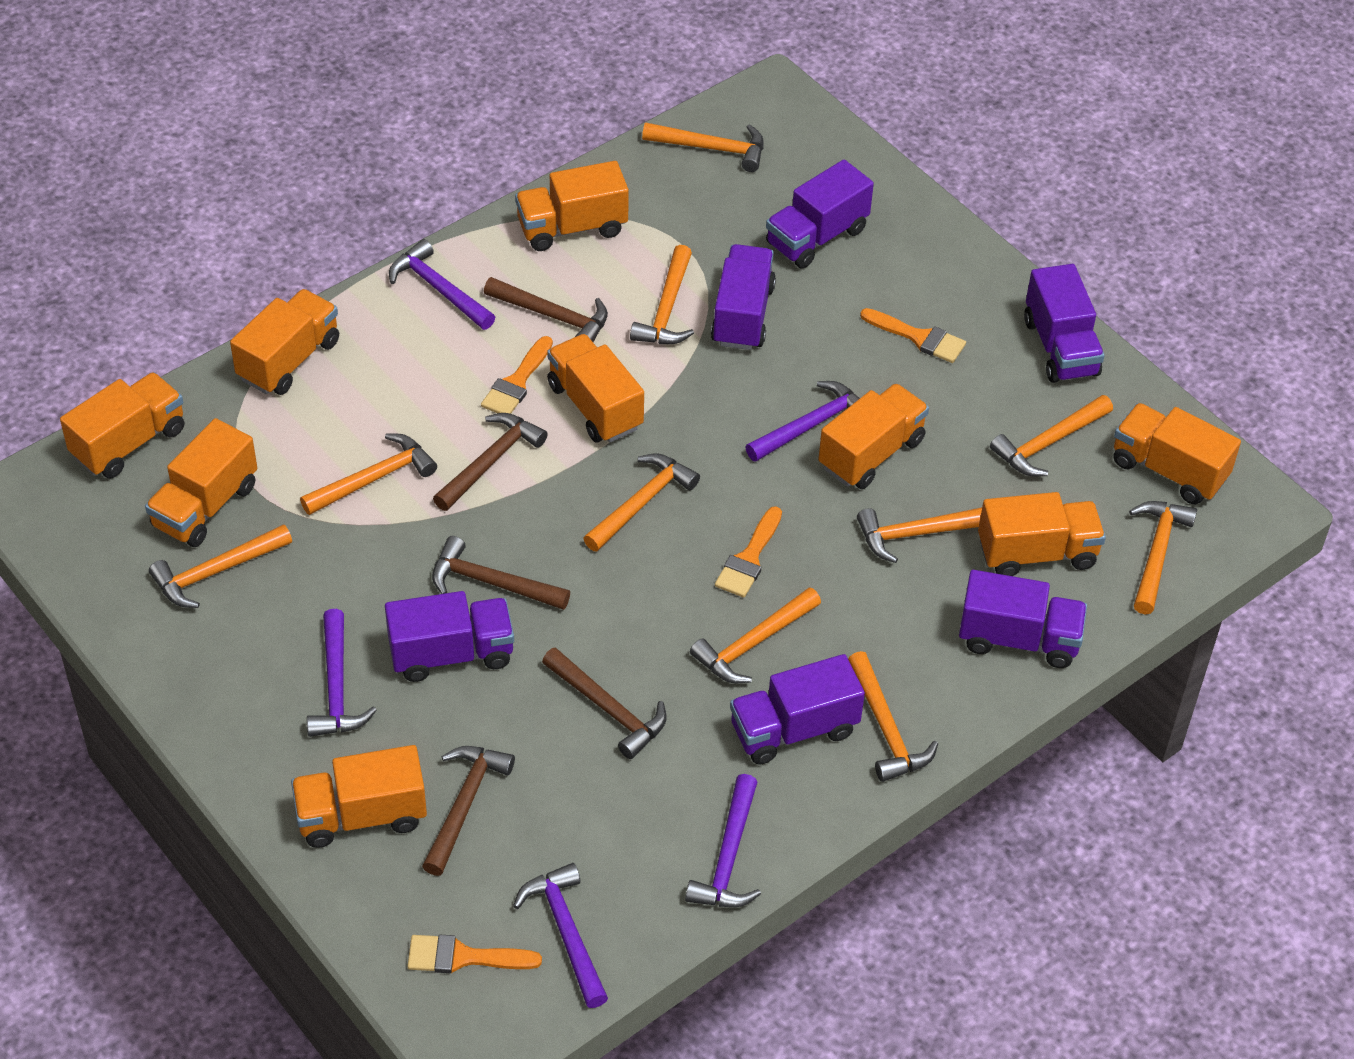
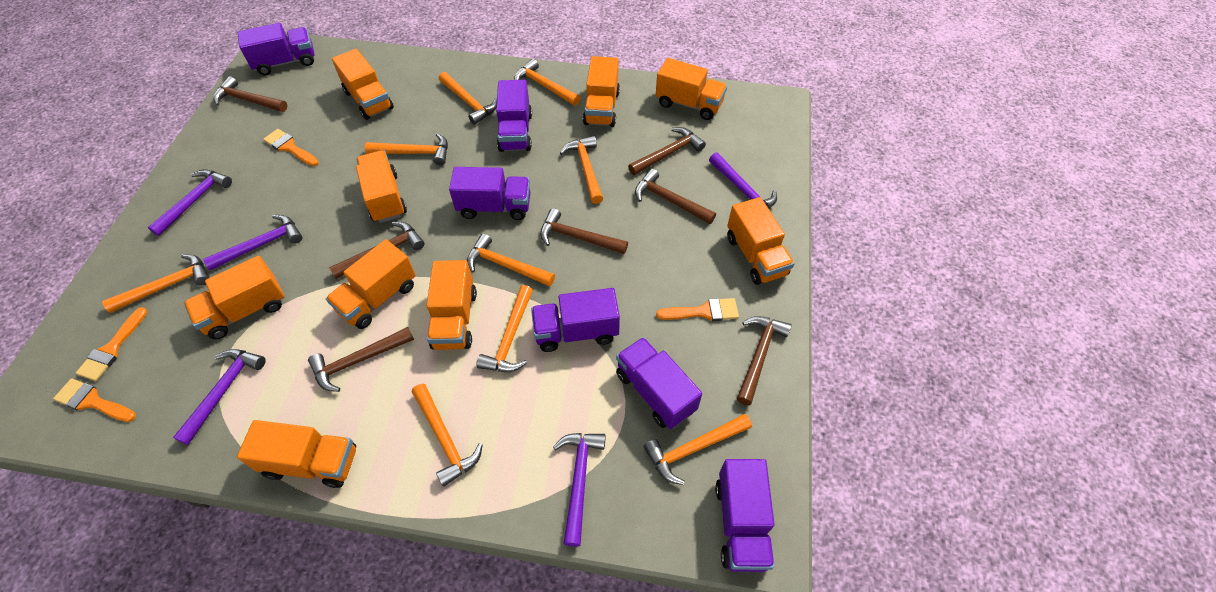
brown hammer: 5 -> 7
orange hammer: 10 -> 9

